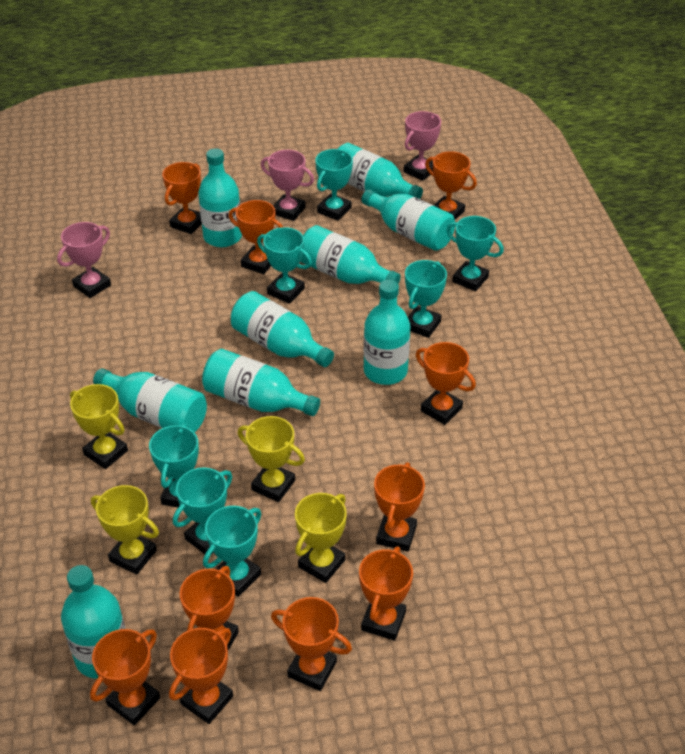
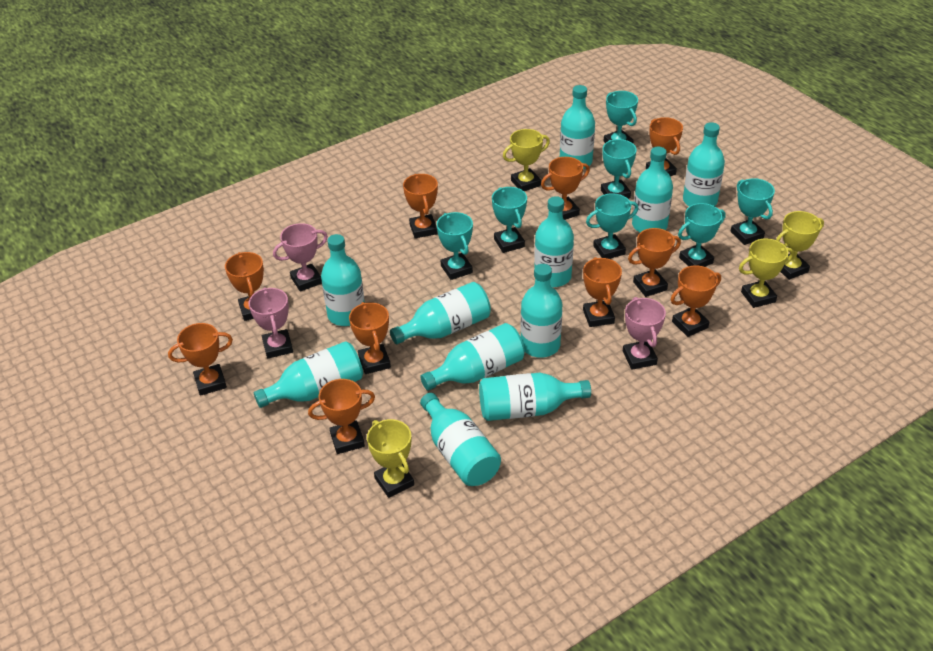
turquoise bottle: 9 -> 11

